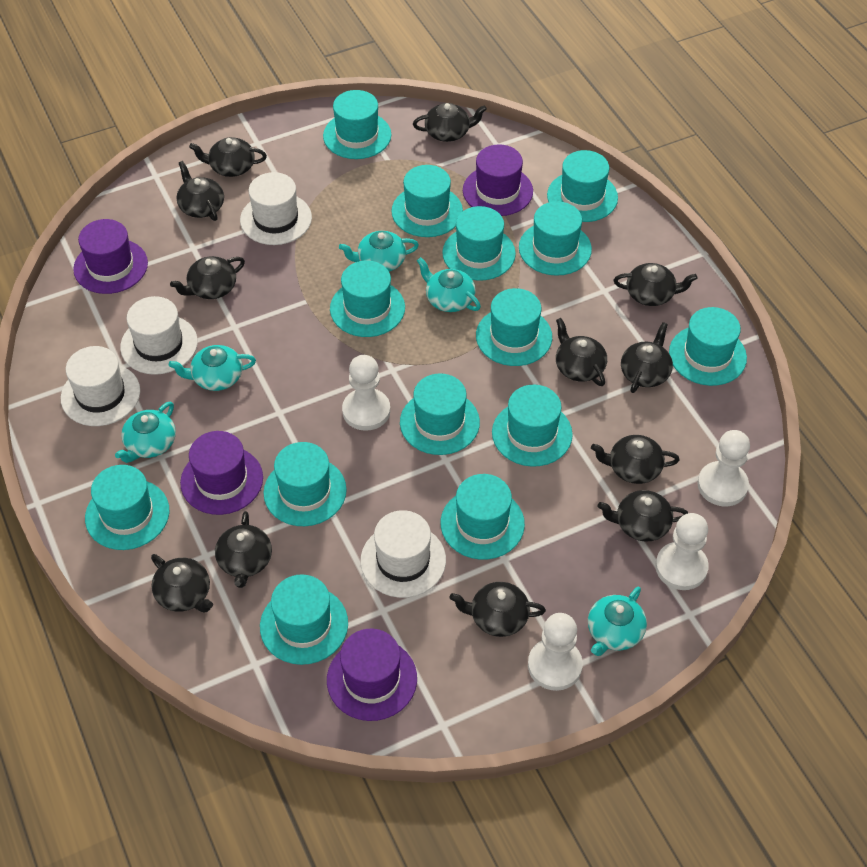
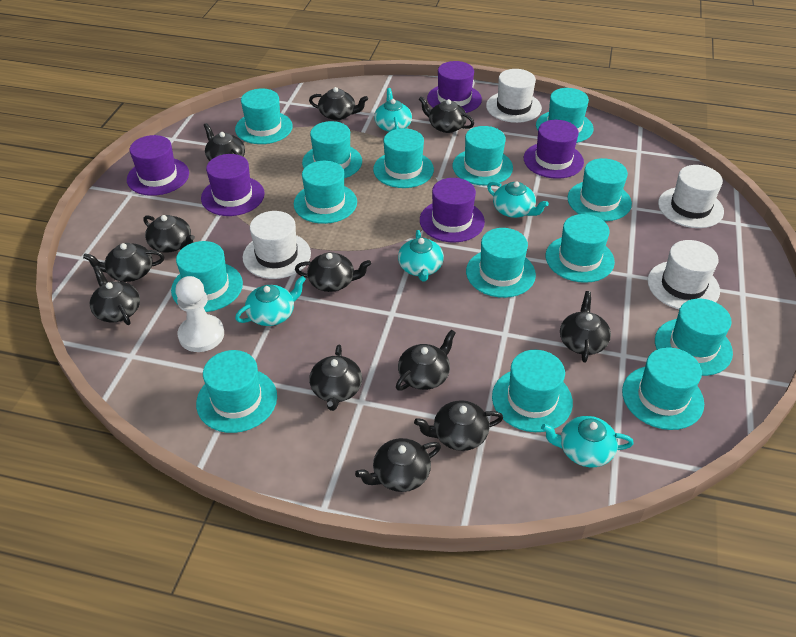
purple hat: 4 -> 5
white pawn: 4 -> 1

